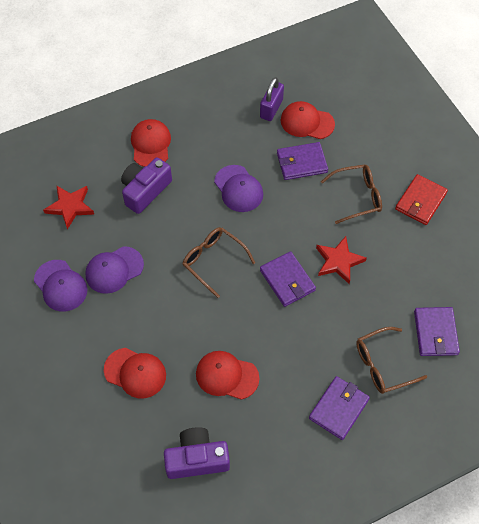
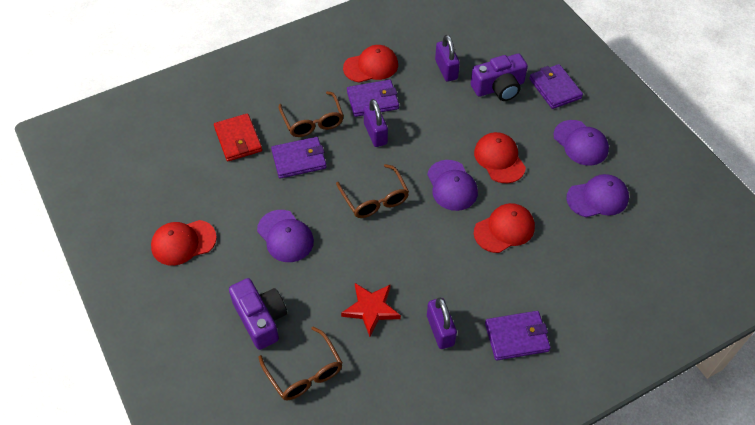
purple cap: 3 -> 4
purple padlock: 1 -> 3
red star: 2 -> 1

